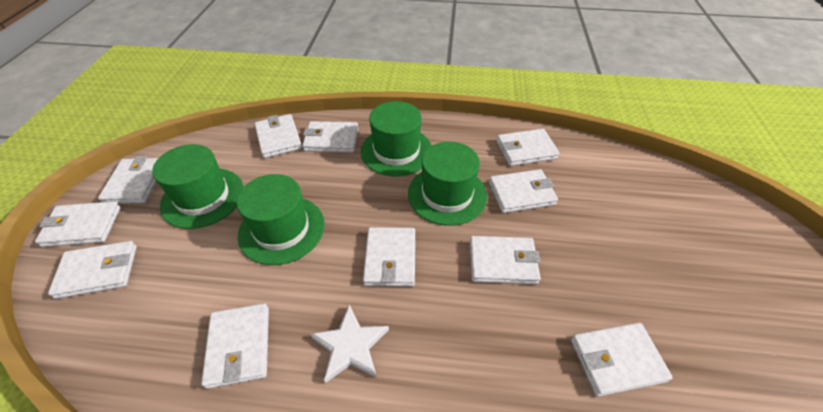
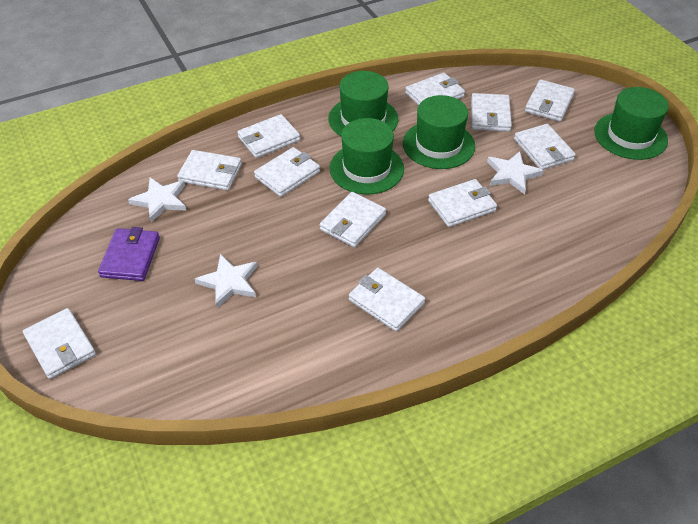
purple wallet: 0 -> 1
white star: 1 -> 3

